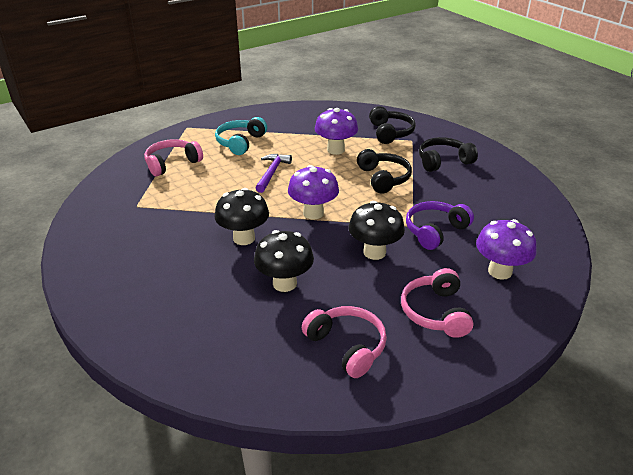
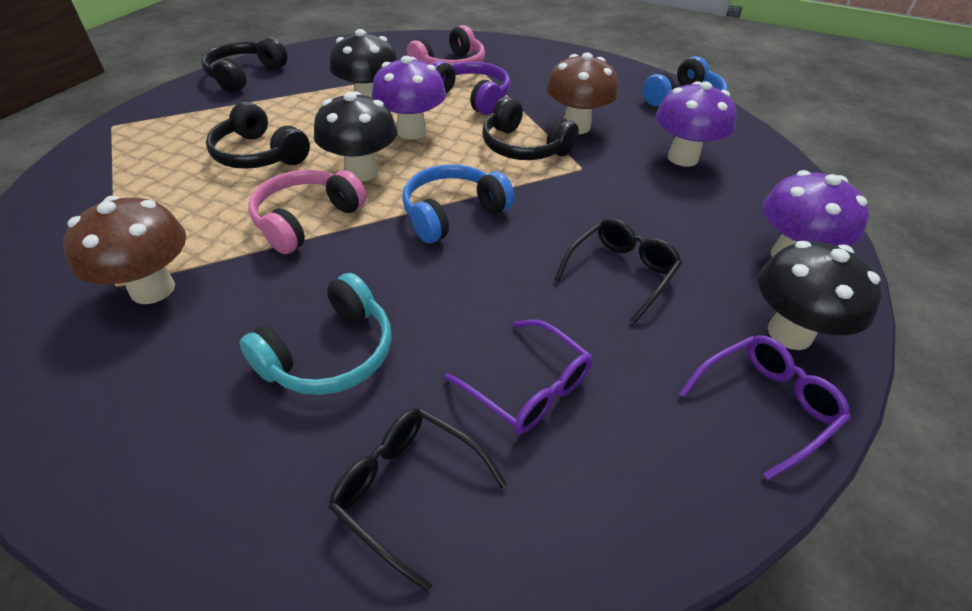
black glasses: 0 -> 2
blue headphones: 0 -> 2
brown mushroom: 0 -> 2
pink headphones: 3 -> 2
purple glasses: 0 -> 2
purple hammer: 1 -> 0

